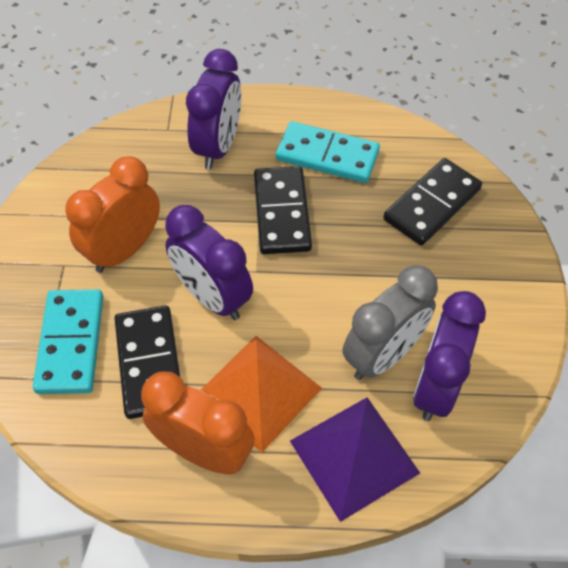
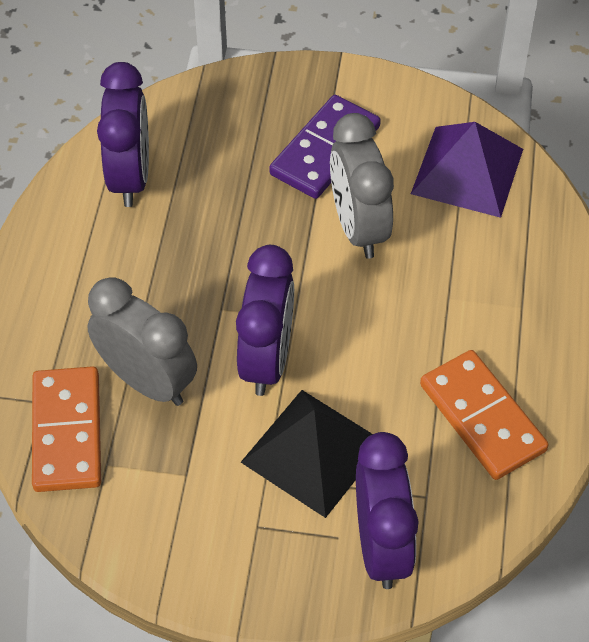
black domino: 3 -> 0
black pyramid: 0 -> 1
grey clock: 1 -> 2
orange clock: 2 -> 0
orange domino: 0 -> 2
orange pyramid: 1 -> 0
purple domino: 0 -> 1
turquoise domino: 2 -> 0

